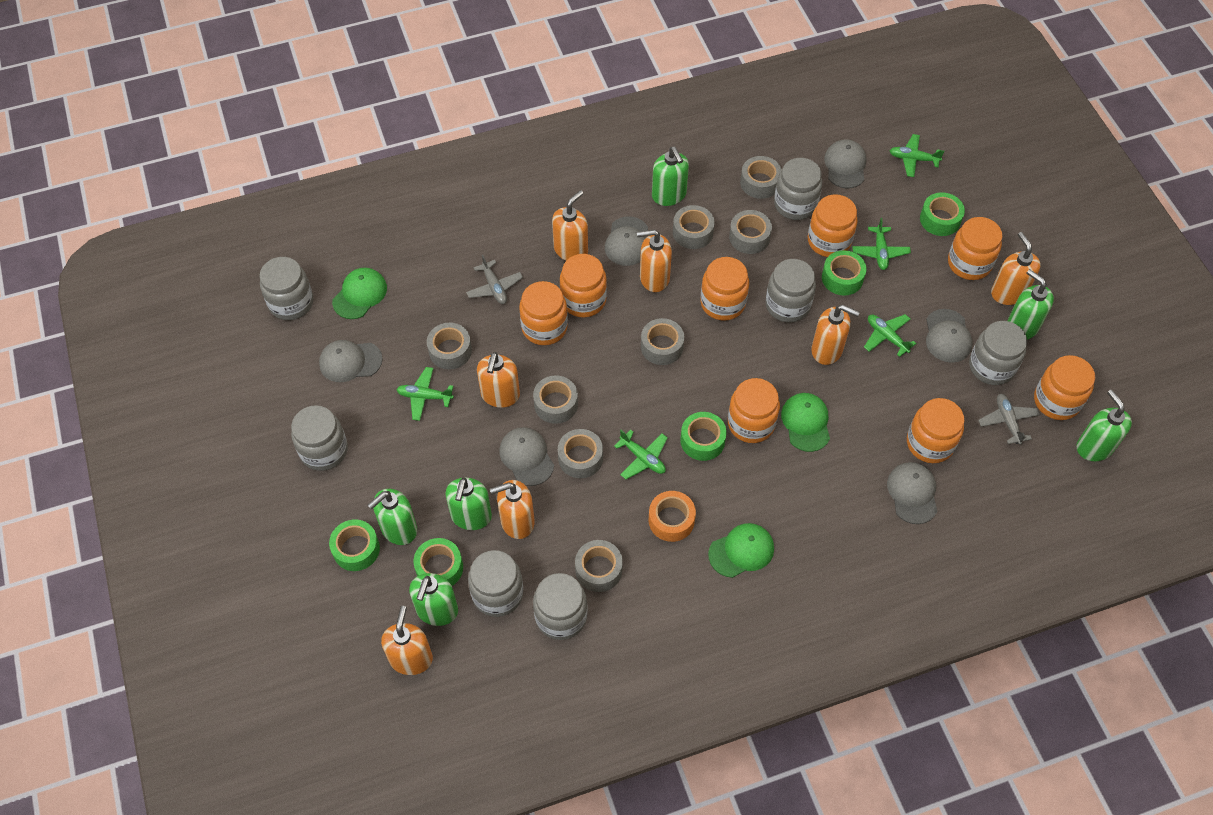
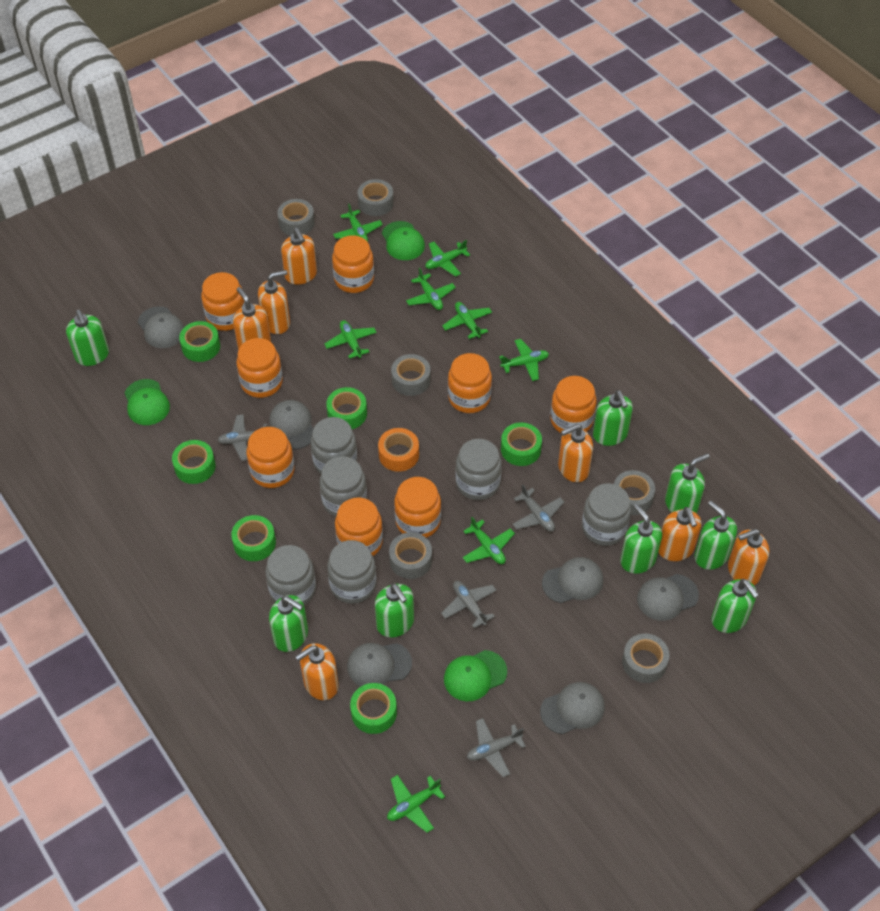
green plane: 5 -> 8
green soap dispenser: 6 -> 8
green tape: 5 -> 6
grey jar: 7 -> 6
grey plane: 2 -> 4
grey tape: 8 -> 6

